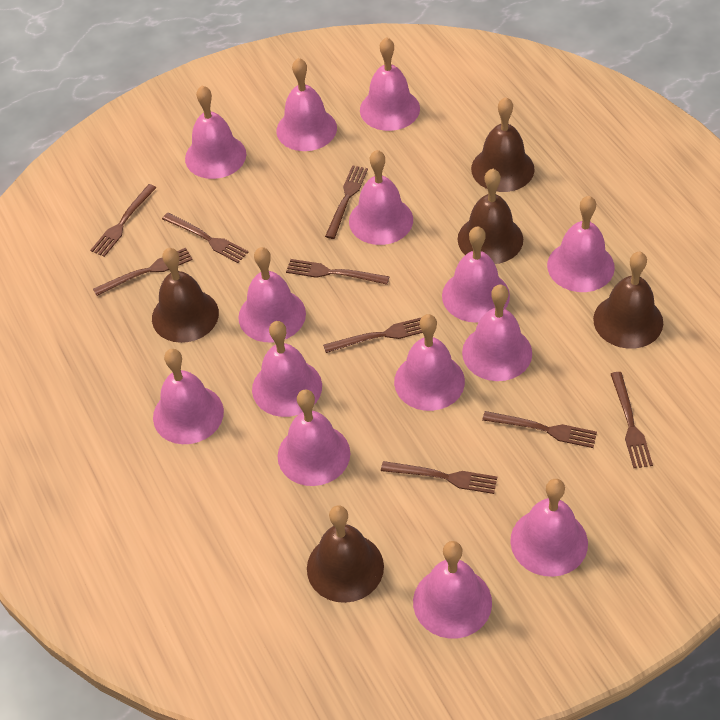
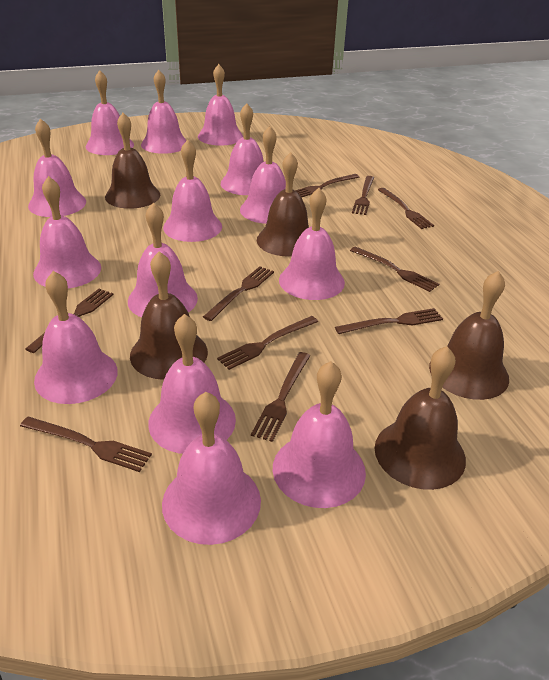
brown fork: 9 -> 10

